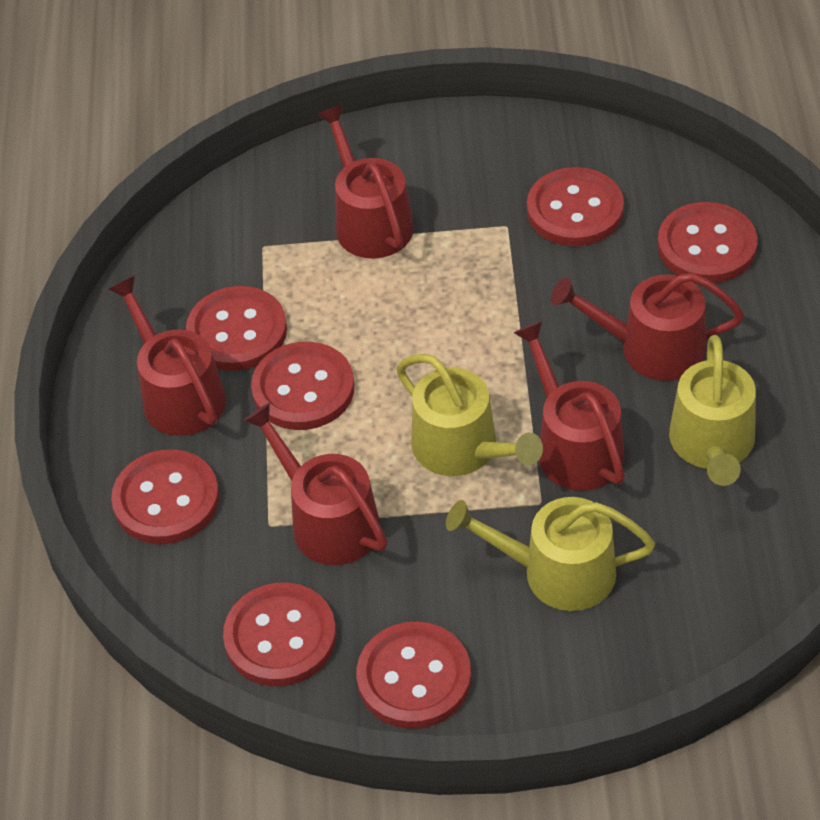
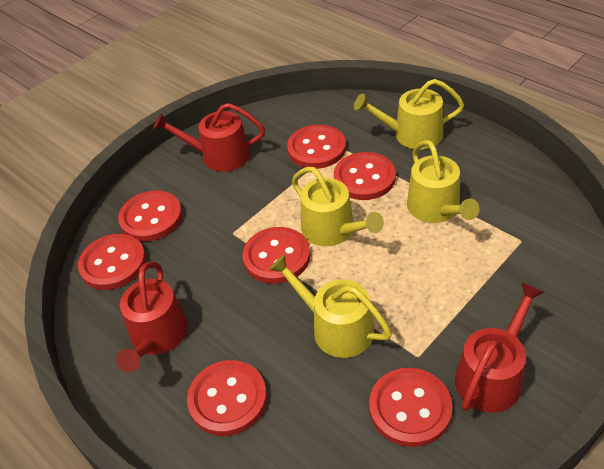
red watering can: 5 -> 3
yellow watering can: 3 -> 4

